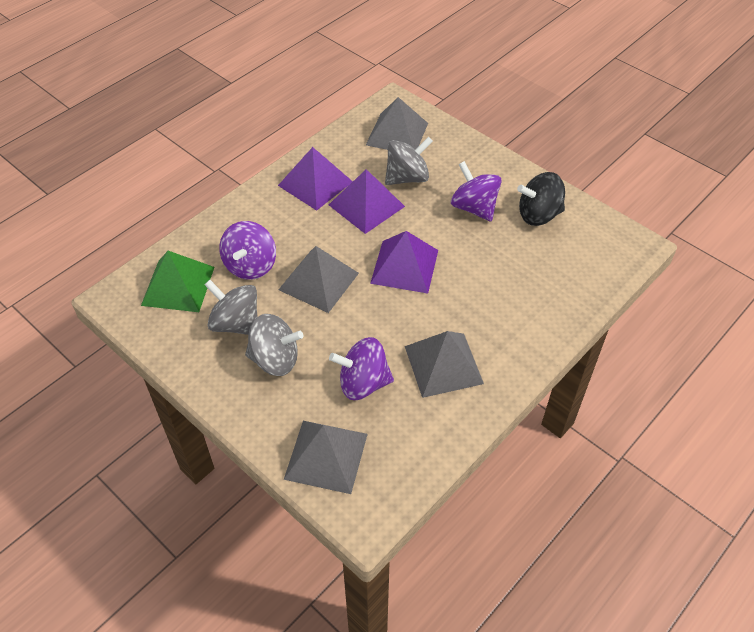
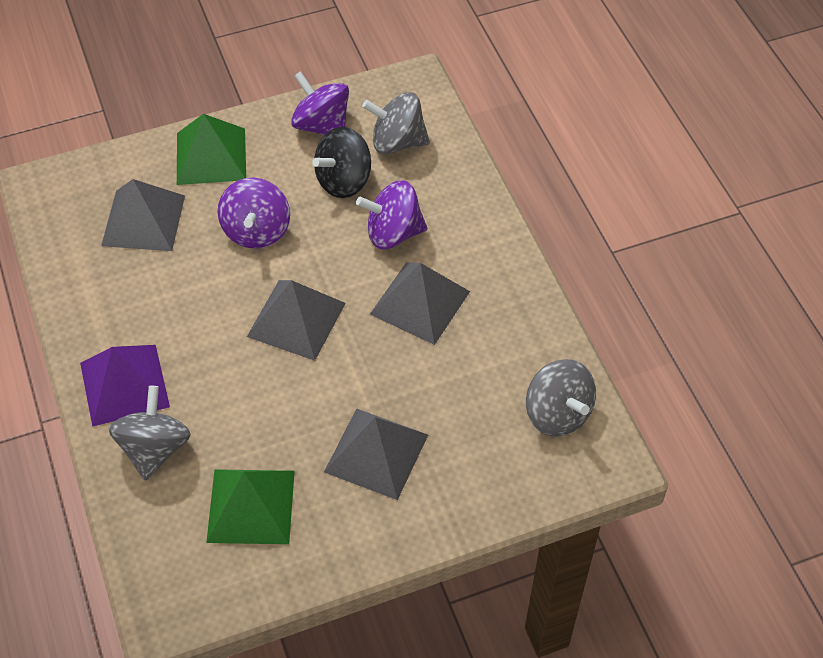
green pyramid: 1 -> 2
purple pyramid: 3 -> 1

